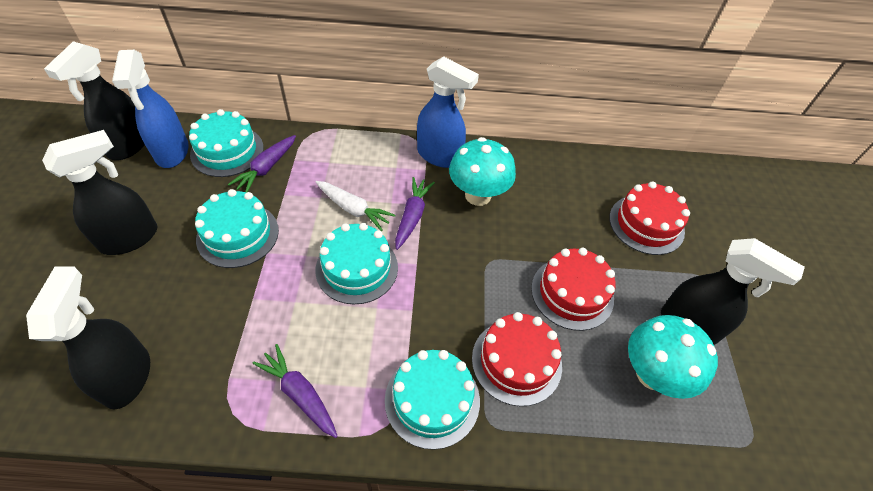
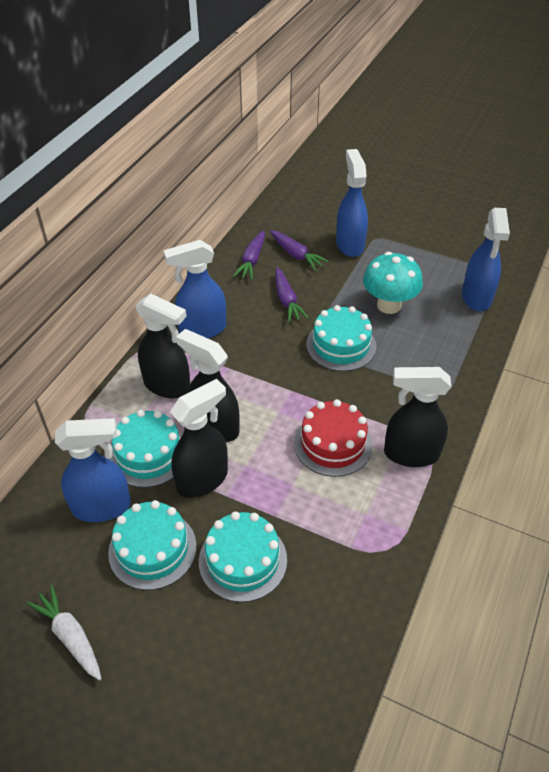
blue spray bottle: 2 -> 4
red cake: 3 -> 1
turquoise mushroom: 2 -> 1

